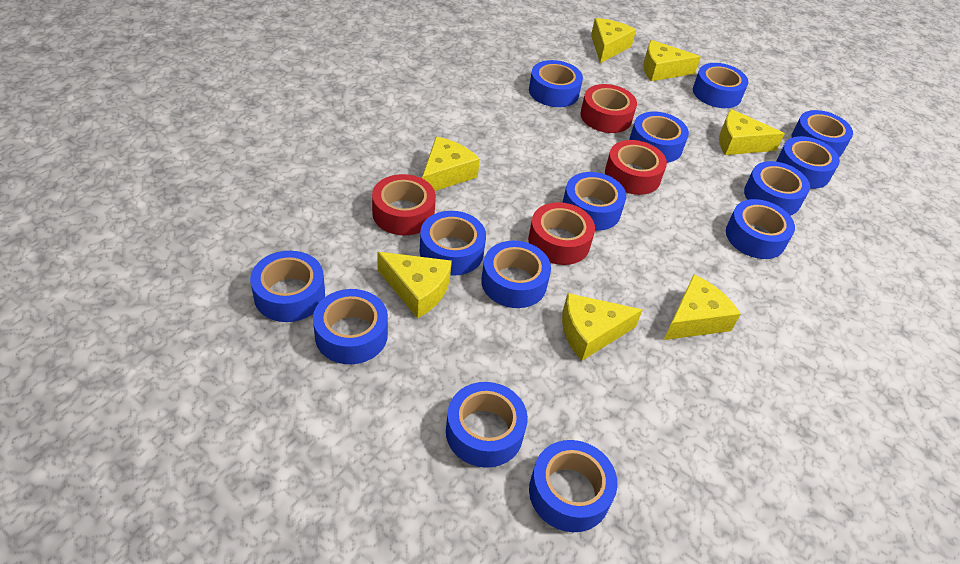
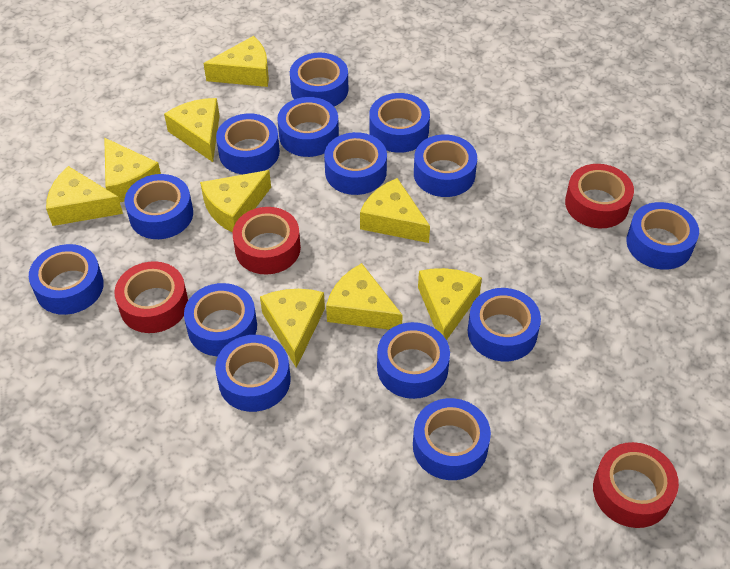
yellow cheese: 7 -> 9

